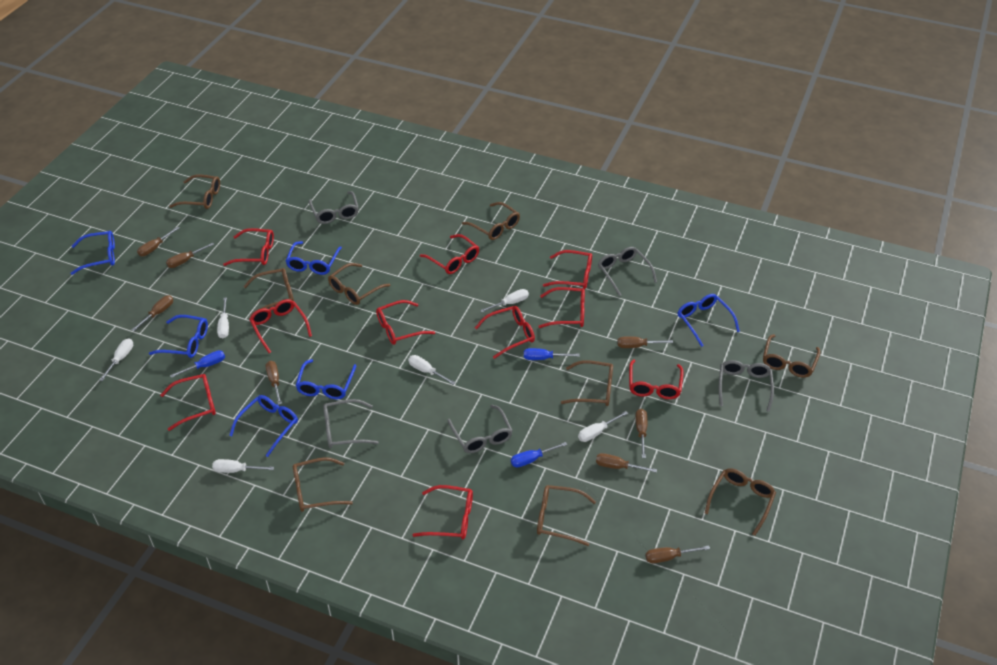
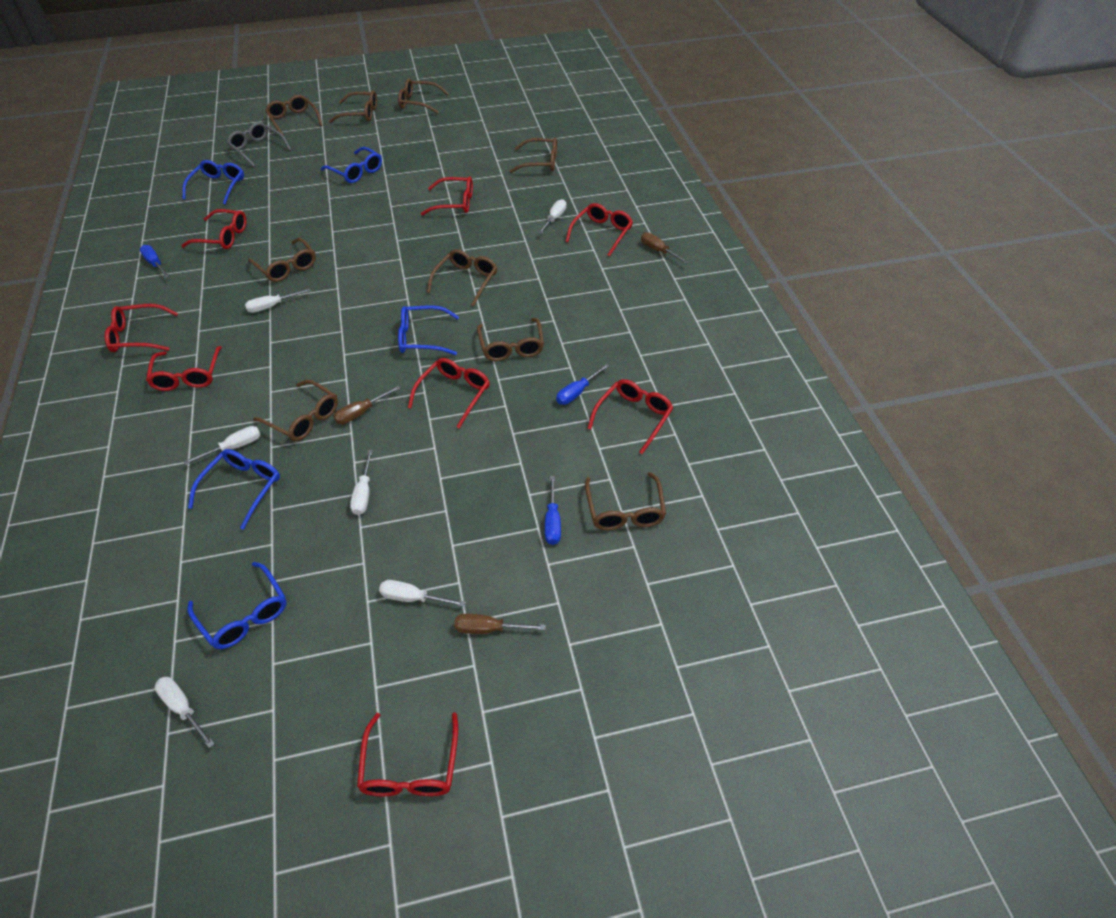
blue glasses: 6 -> 5
brown screwdriver: 8 -> 3
grey glasses: 5 -> 1
red glasses: 10 -> 8

